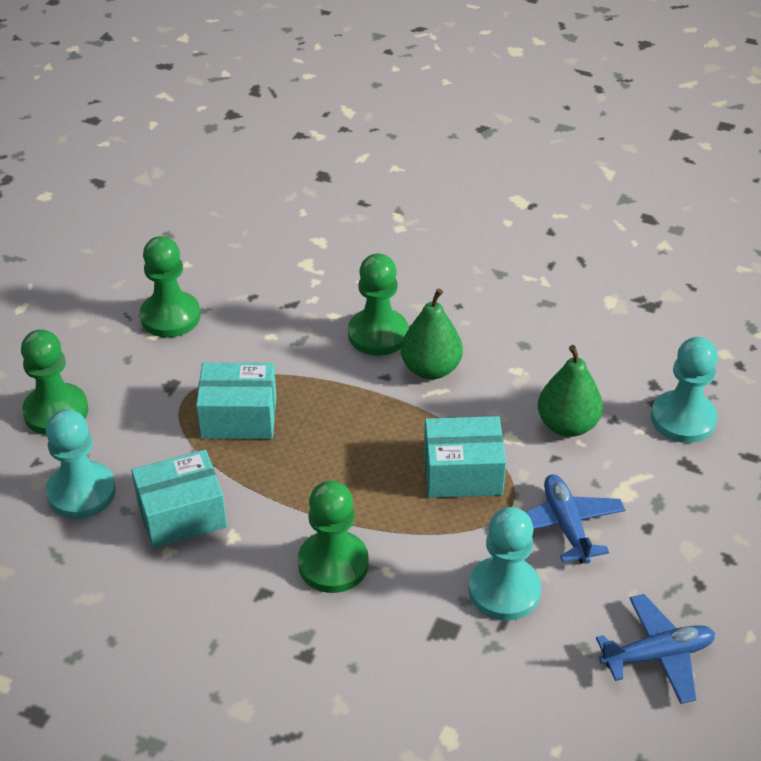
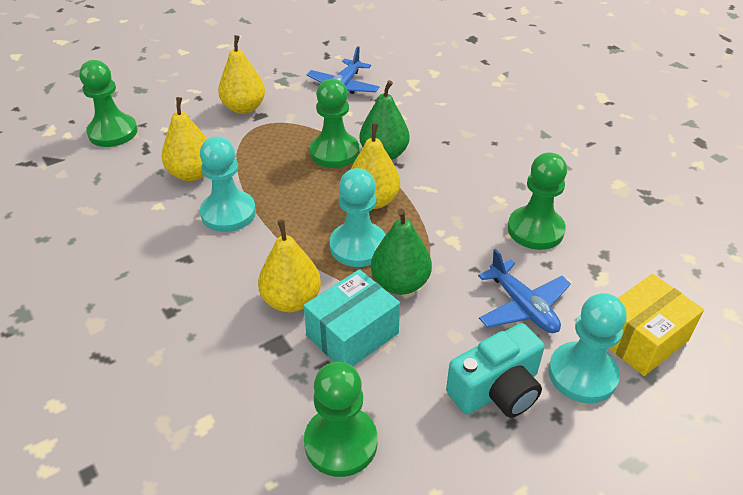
turquoise box: 3 -> 1
turquoise camera: 0 -> 1
yellow box: 0 -> 1
yellow pear: 0 -> 4

